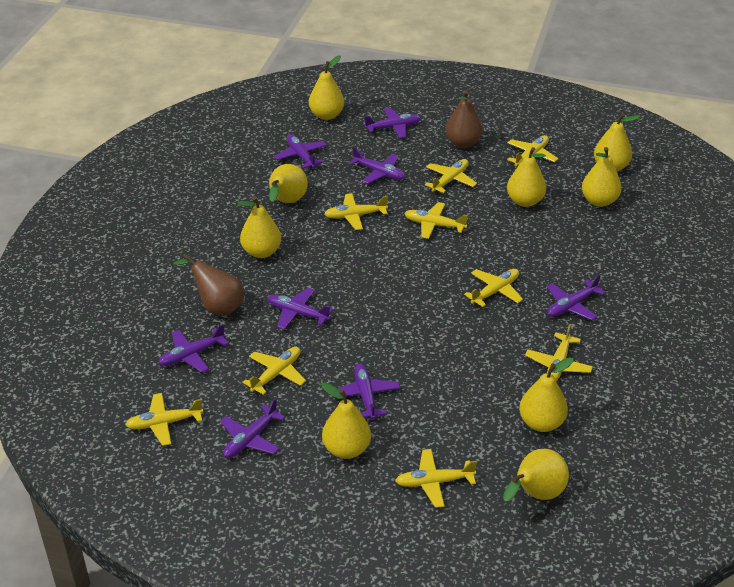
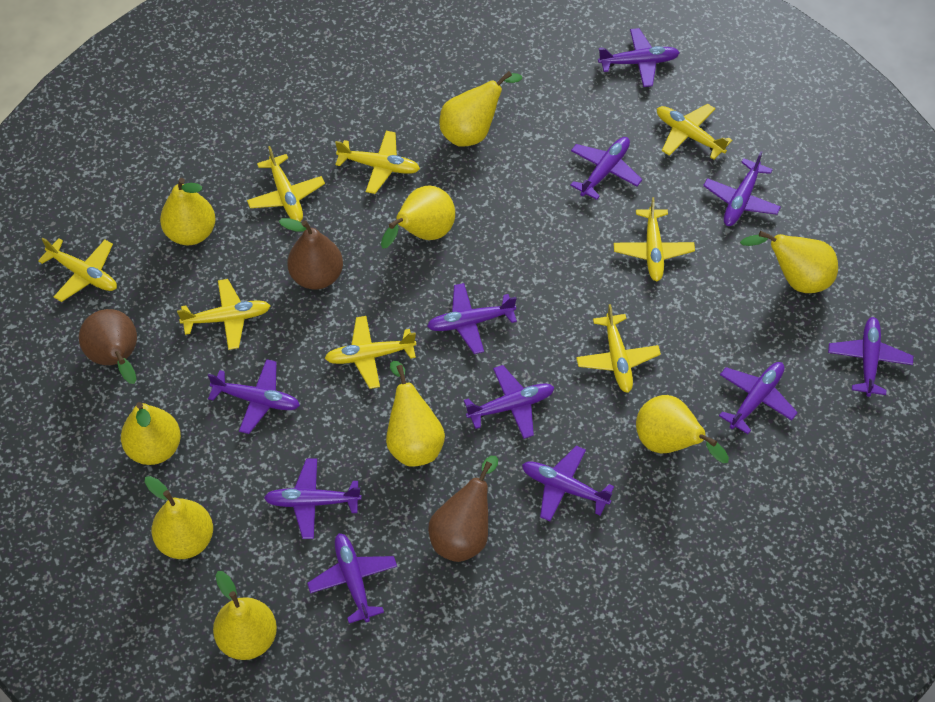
brown pear: 2 -> 3
purple plane: 8 -> 11
yellow plane: 9 -> 8

